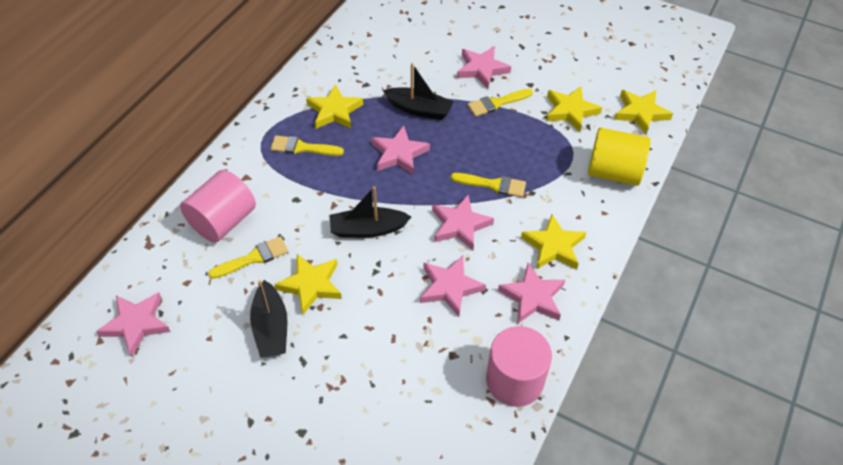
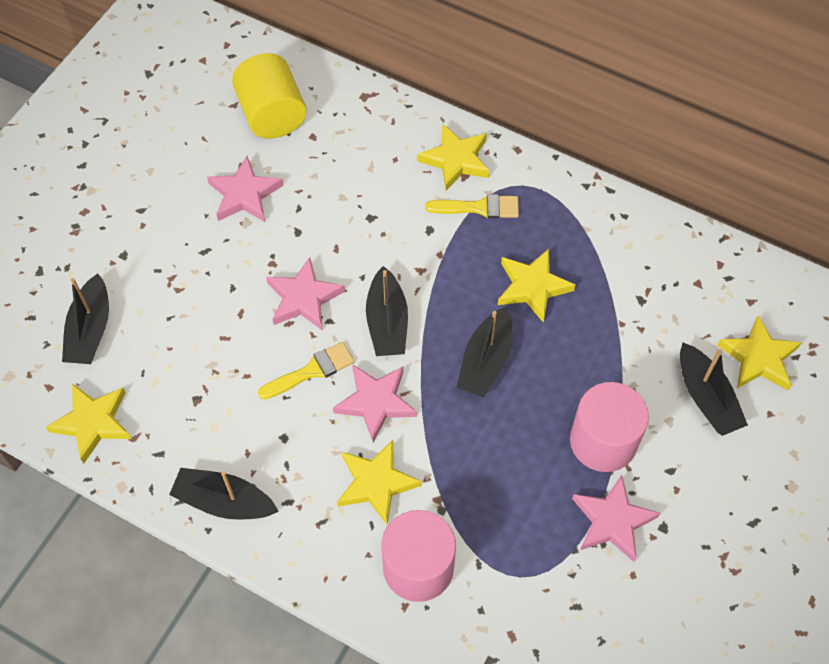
black boat: 3 -> 5
pink star: 6 -> 4
yellow brush: 4 -> 2

